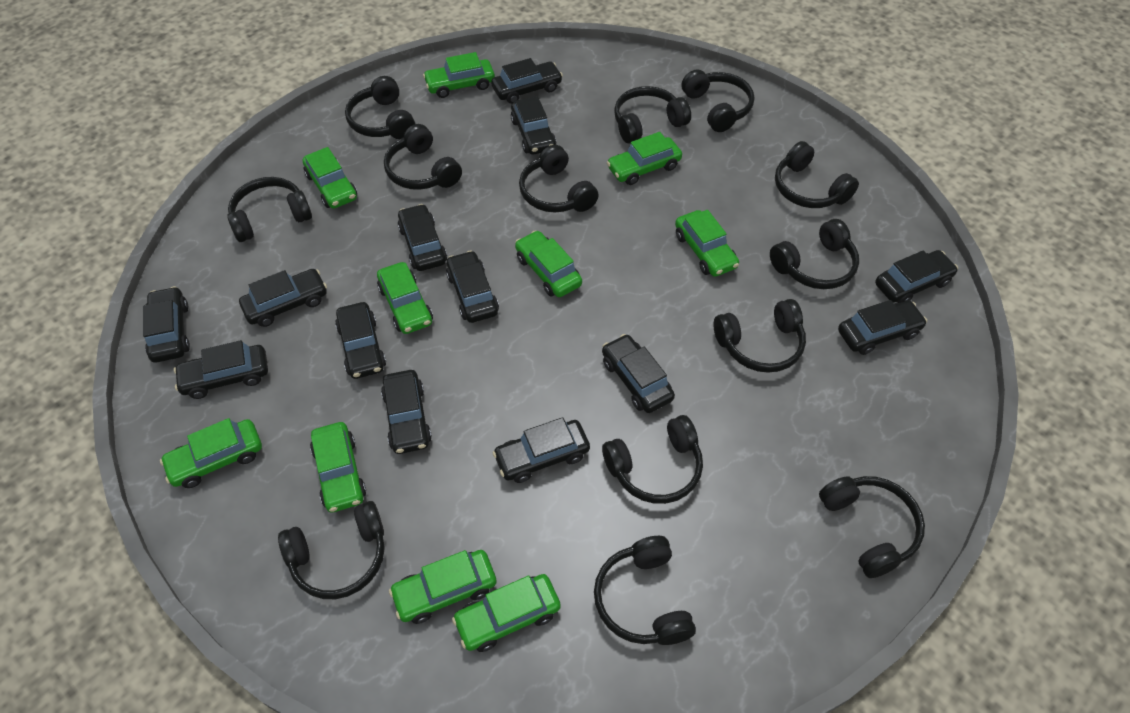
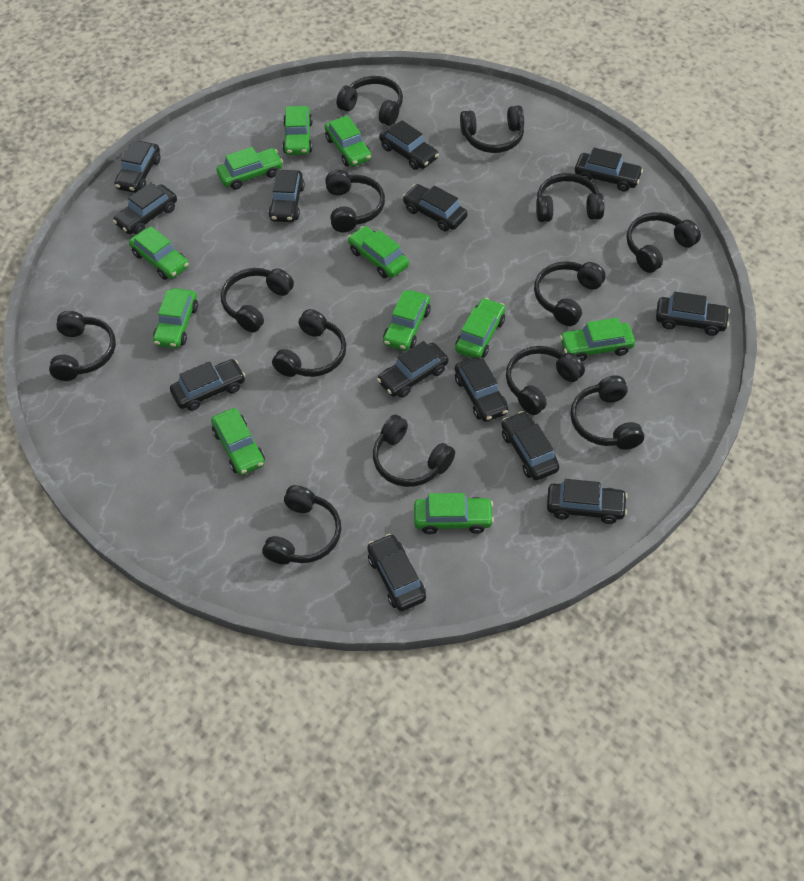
green car: 10 -> 11

